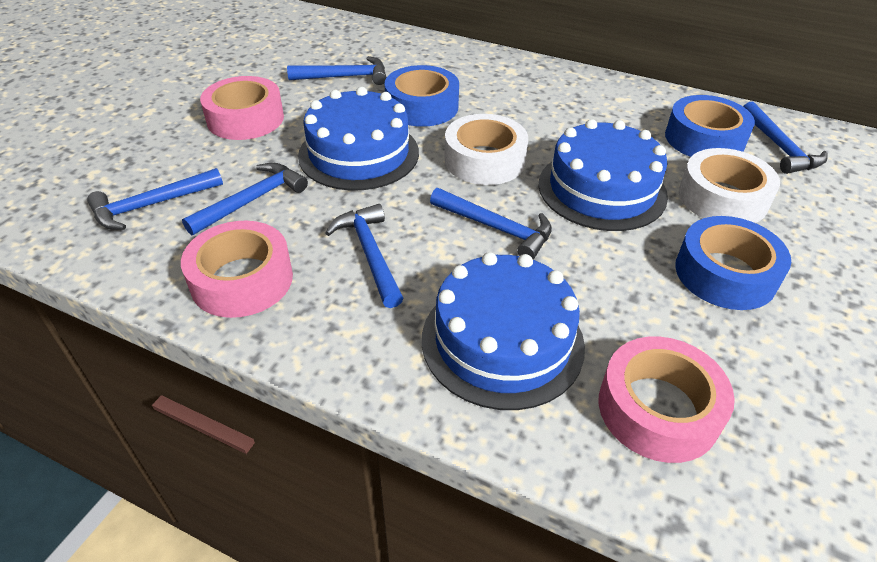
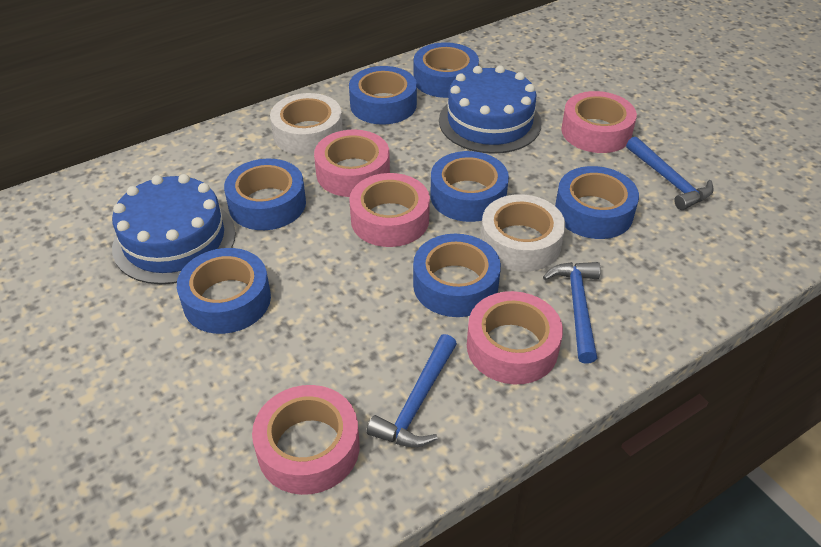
blue cake: 3 -> 2
blue hammer: 6 -> 3
blue tape: 3 -> 7
pink tape: 3 -> 5

